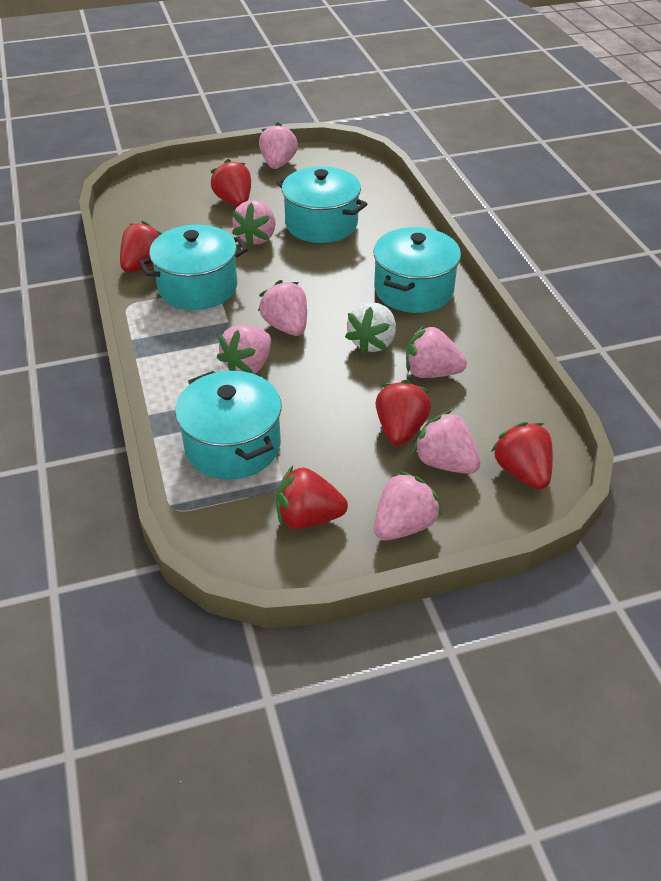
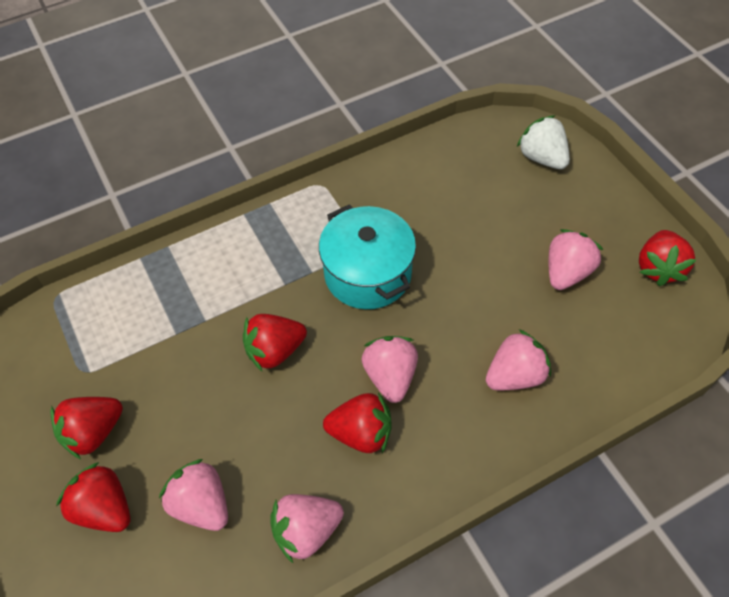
pink strawberry: 7 -> 5
turquoise pot: 4 -> 1

